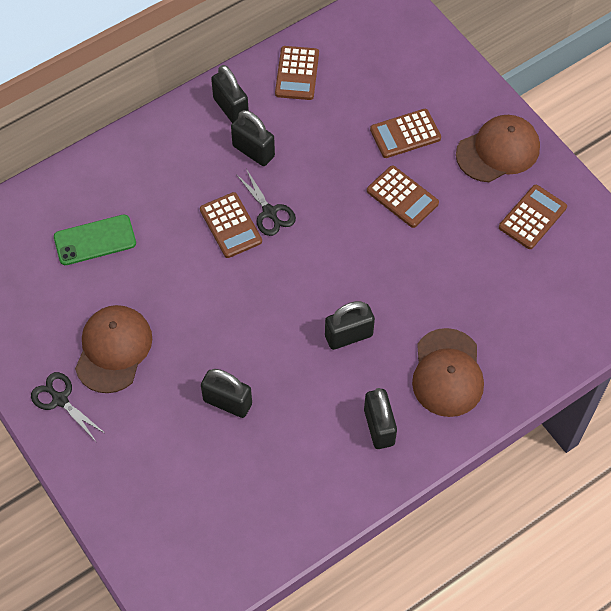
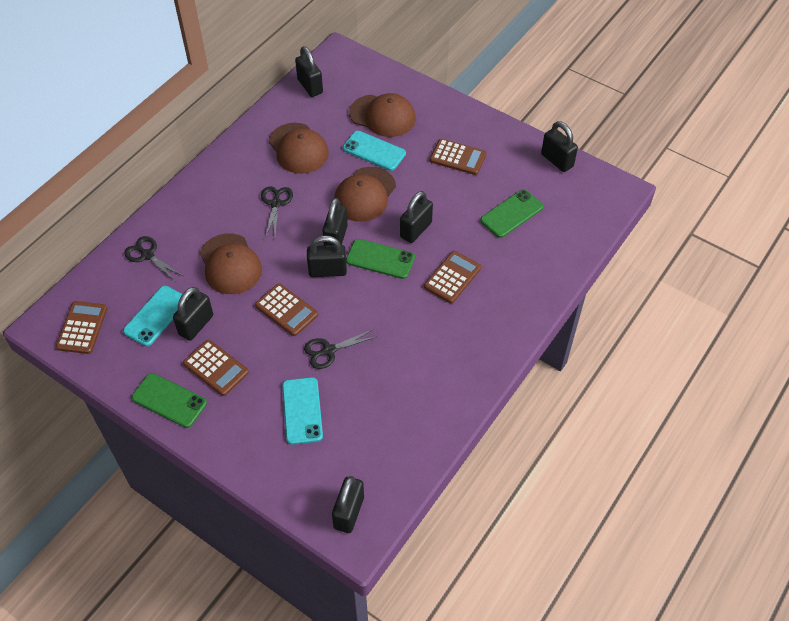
black padlock: 5 -> 7
black scissors: 2 -> 3
brown cap: 3 -> 4
green phone: 1 -> 3
turquoise phone: 0 -> 3

